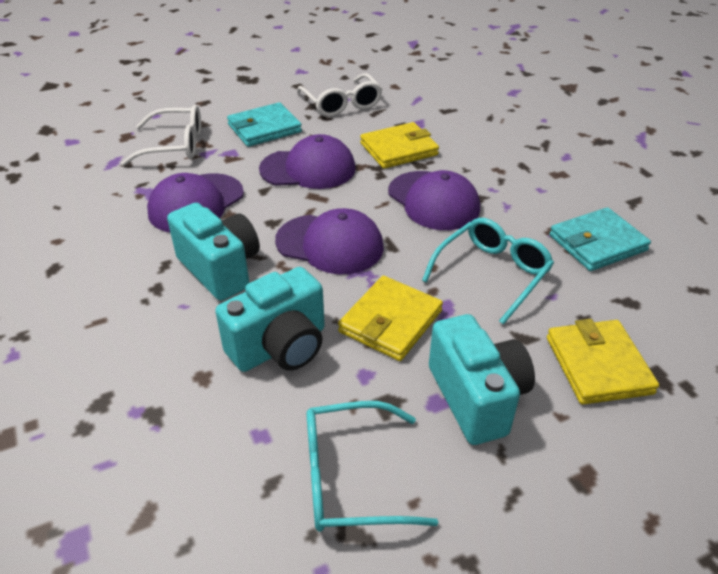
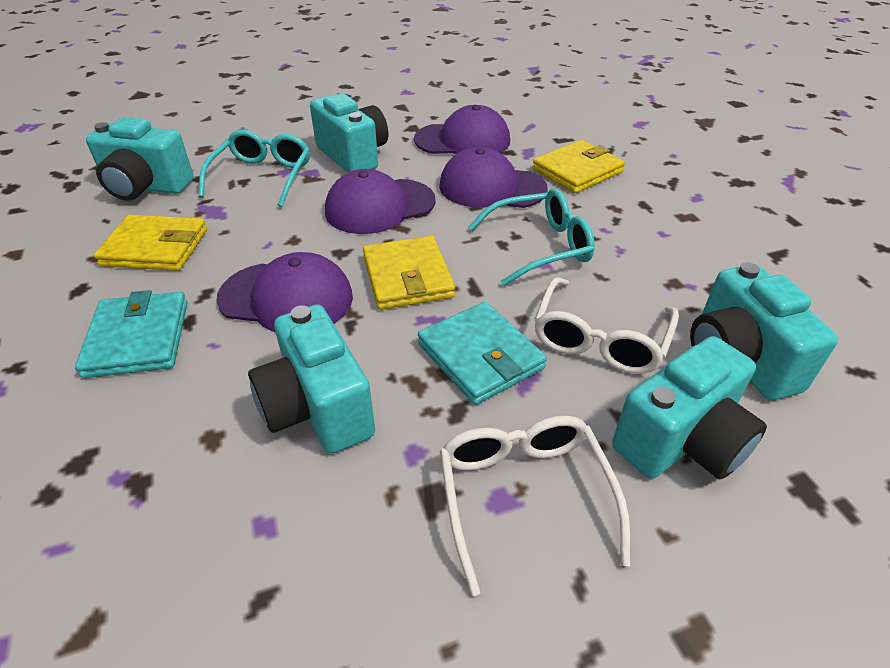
turquoise camera: 3 -> 5

